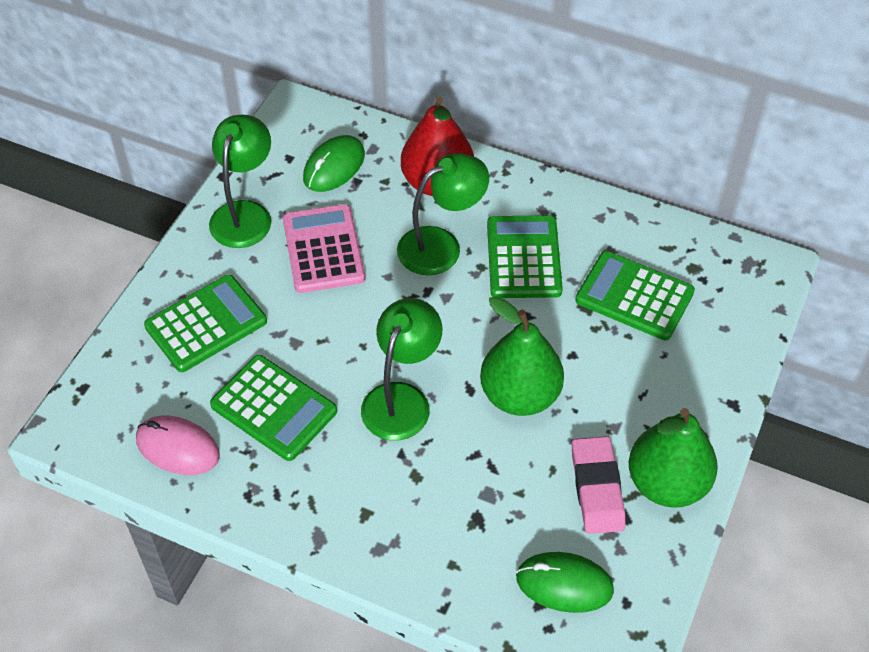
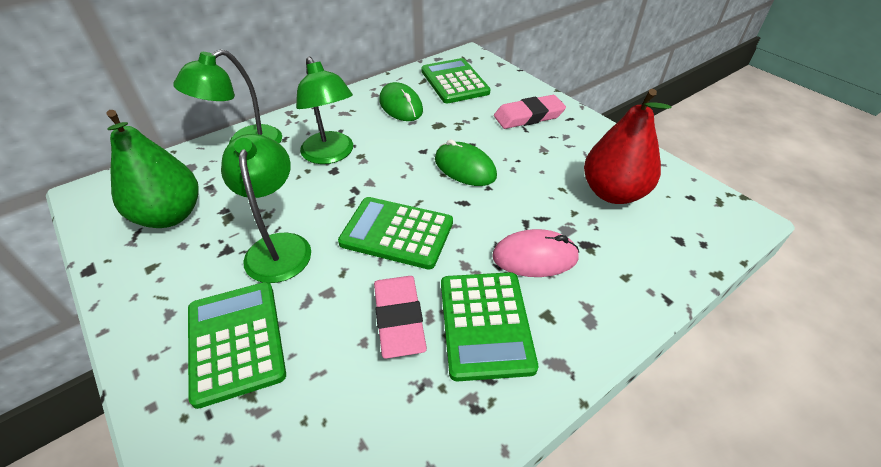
green pear: 2 -> 1
pink calculator: 1 -> 0
pink eraser: 1 -> 2

